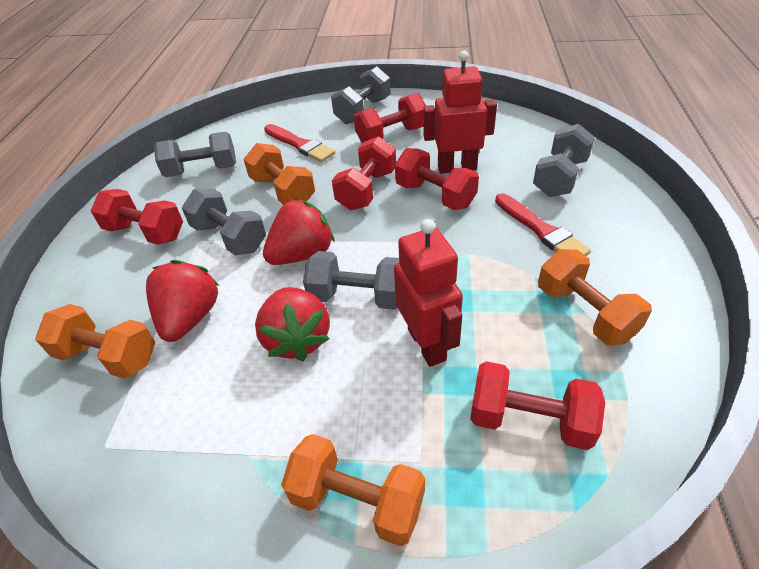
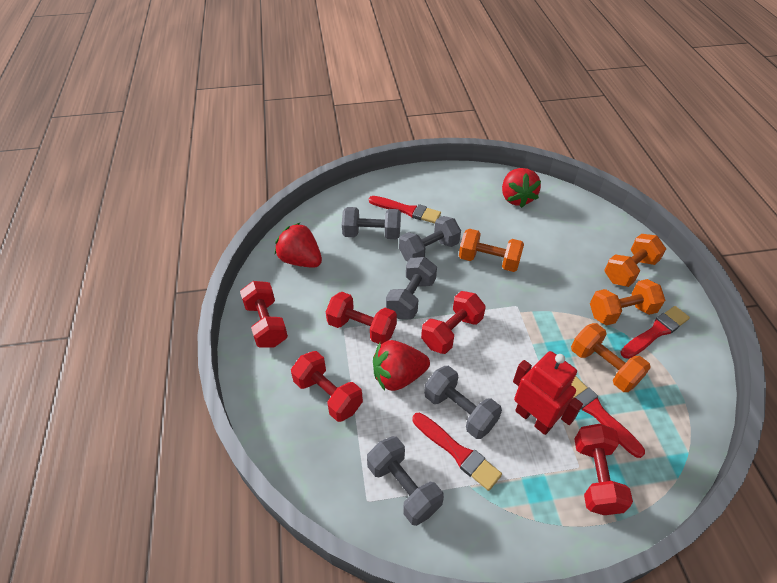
red brush: 2 -> 4
red robot: 2 -> 1

